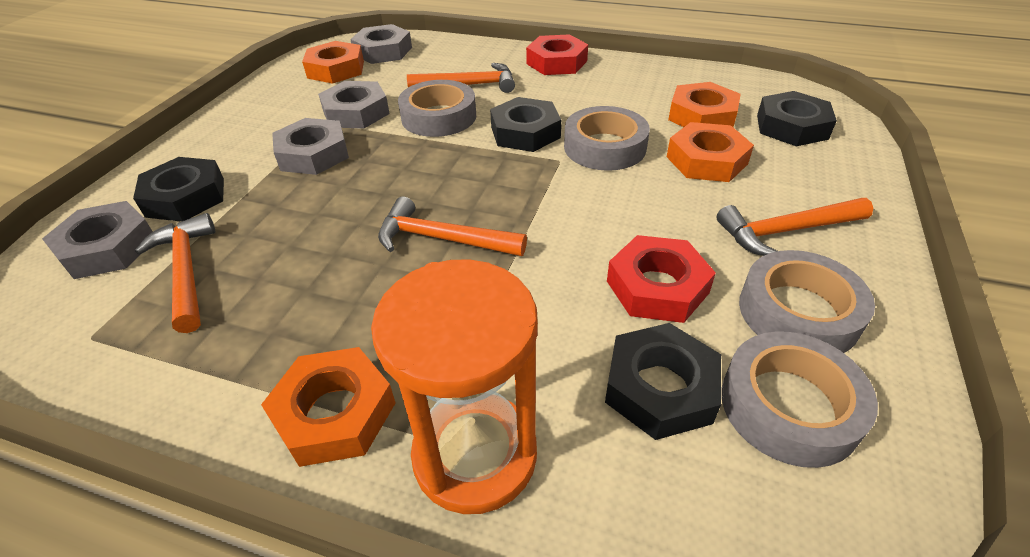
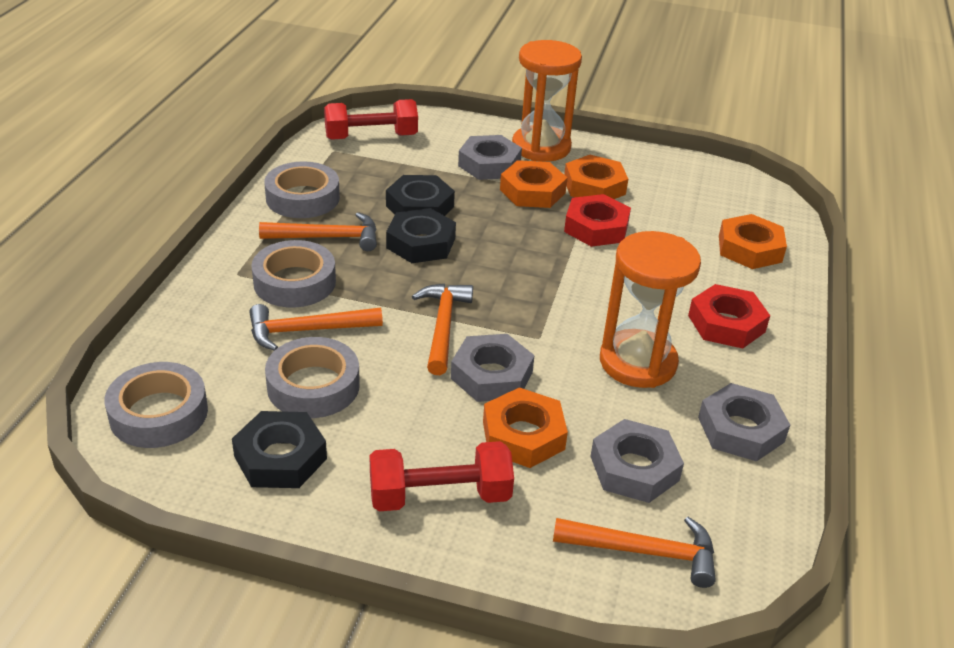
black nut: 4 -> 3
orange hourglass: 1 -> 2
red dumbbell: 0 -> 2

